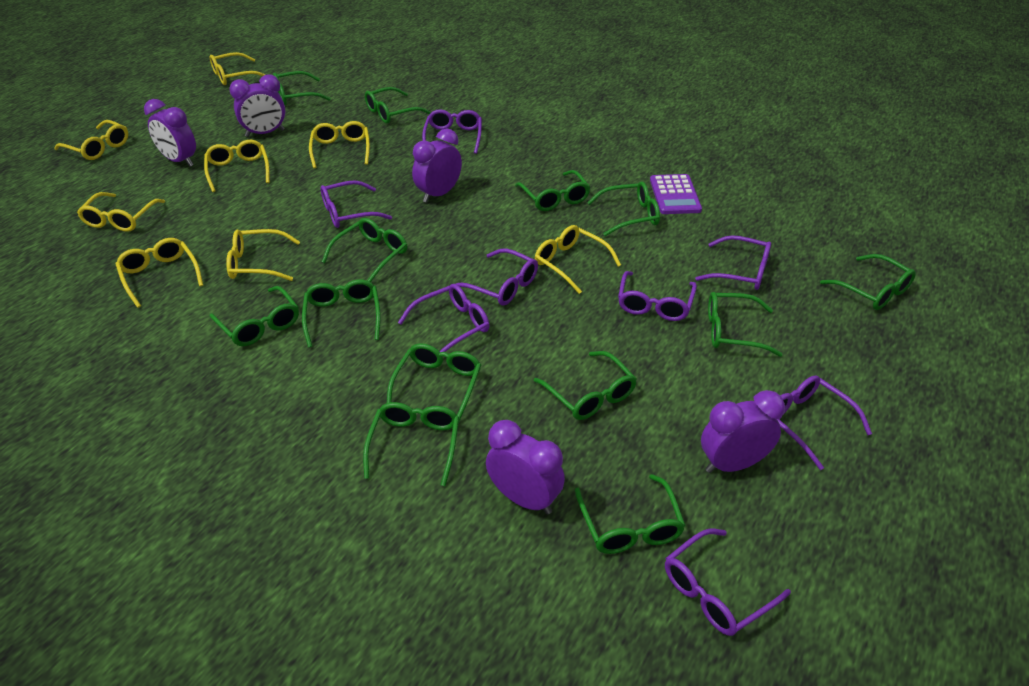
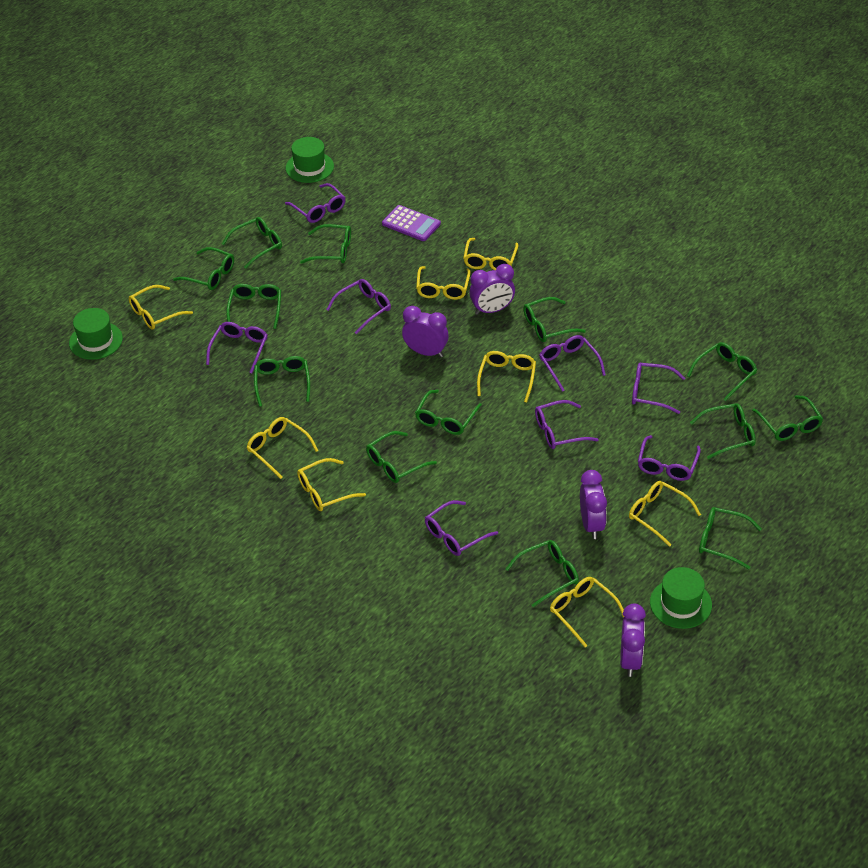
green hat: 0 -> 3
purple clock: 5 -> 4

